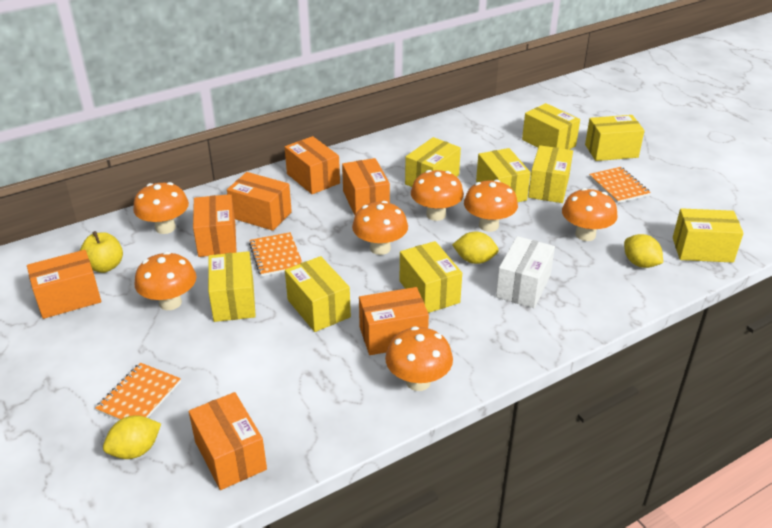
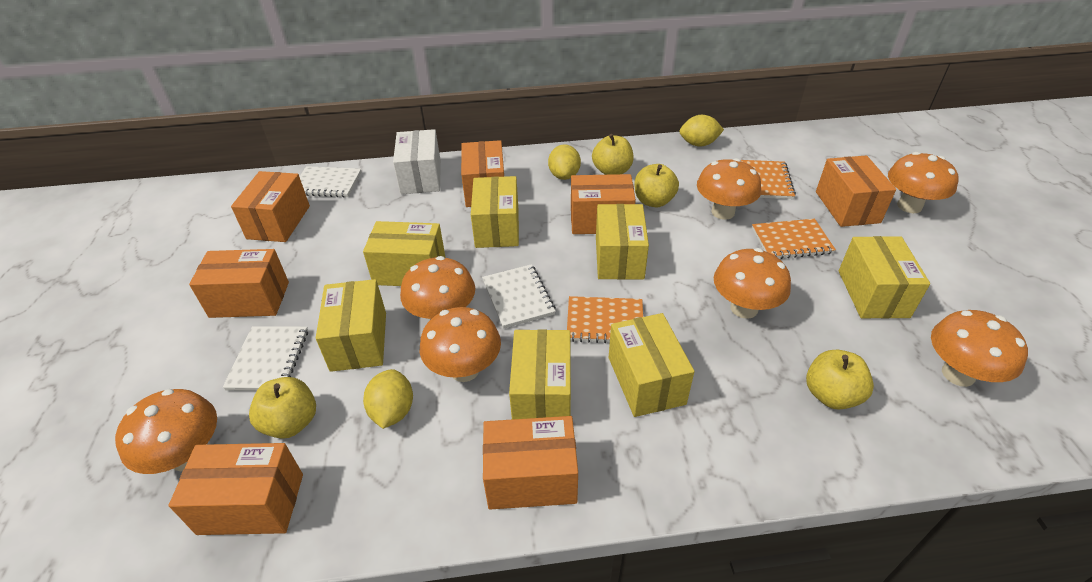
white notebook: 0 -> 3
yellow apple: 1 -> 4
yellow box: 9 -> 7

